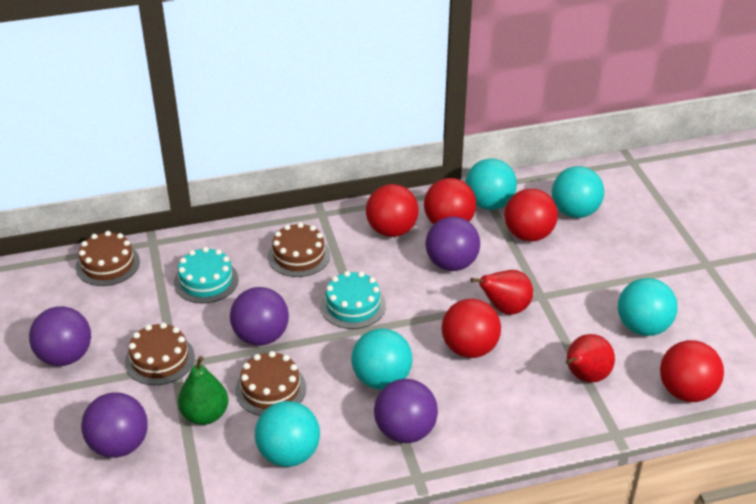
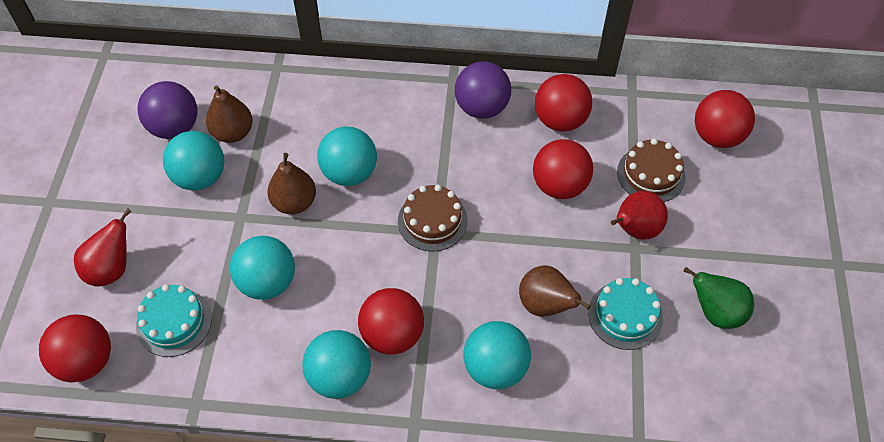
brown cake: 4 -> 2
brown pear: 0 -> 3
purple ball: 5 -> 2

